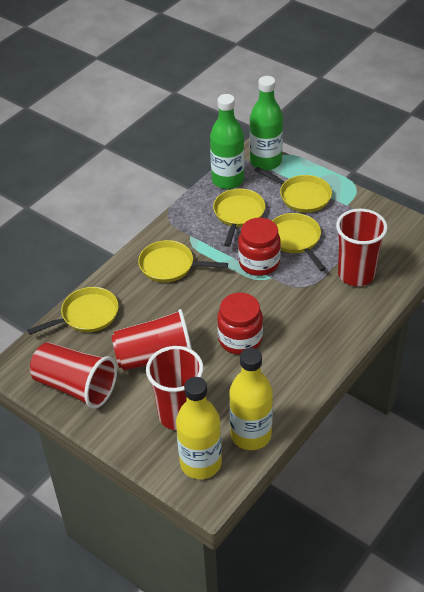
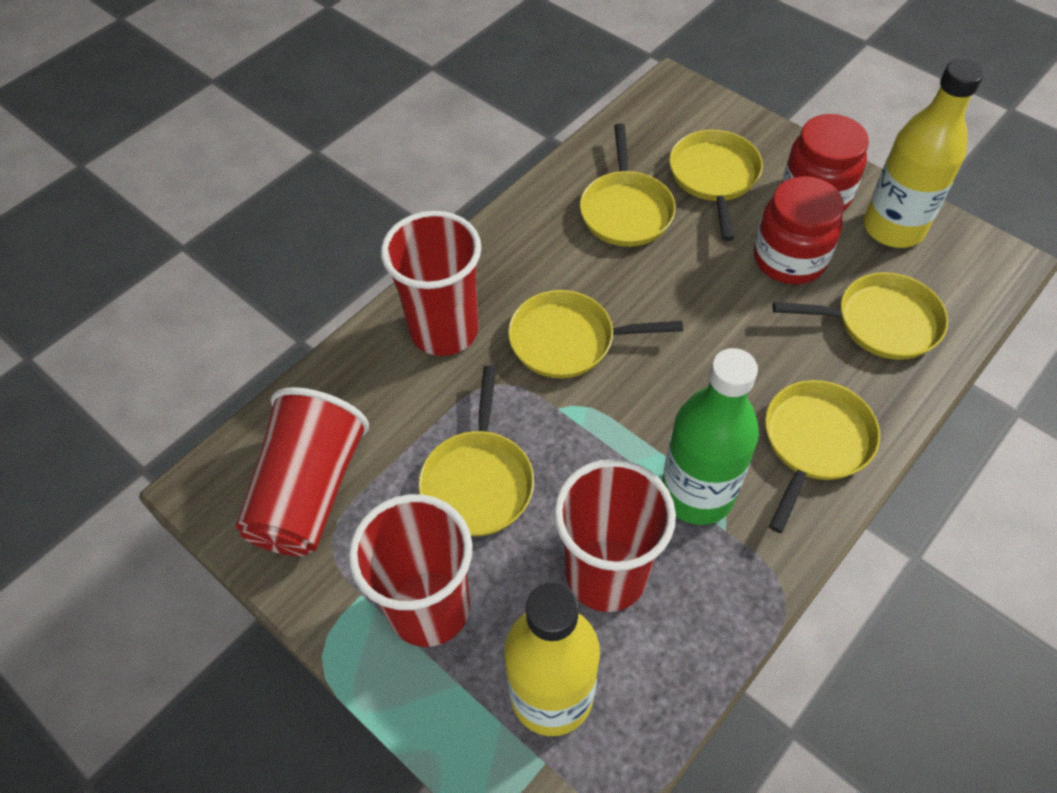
green bottle: 2 -> 1
yellow pan: 5 -> 6

